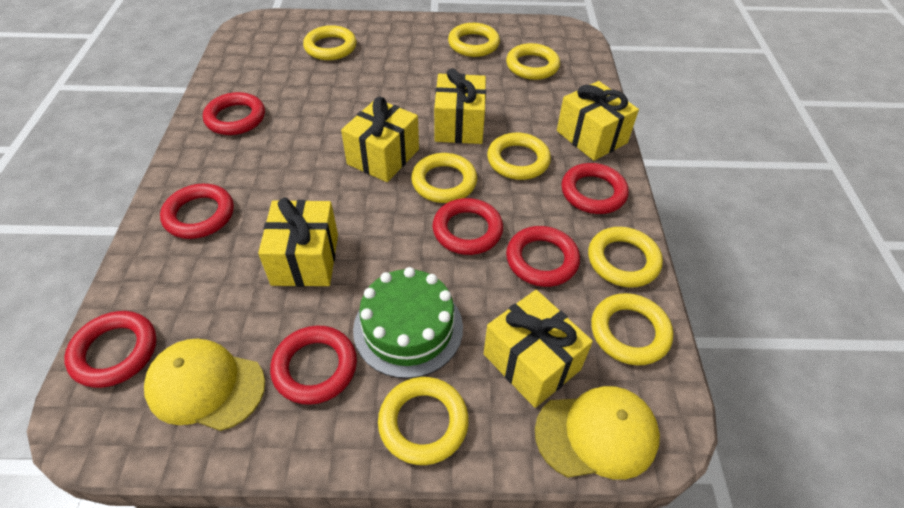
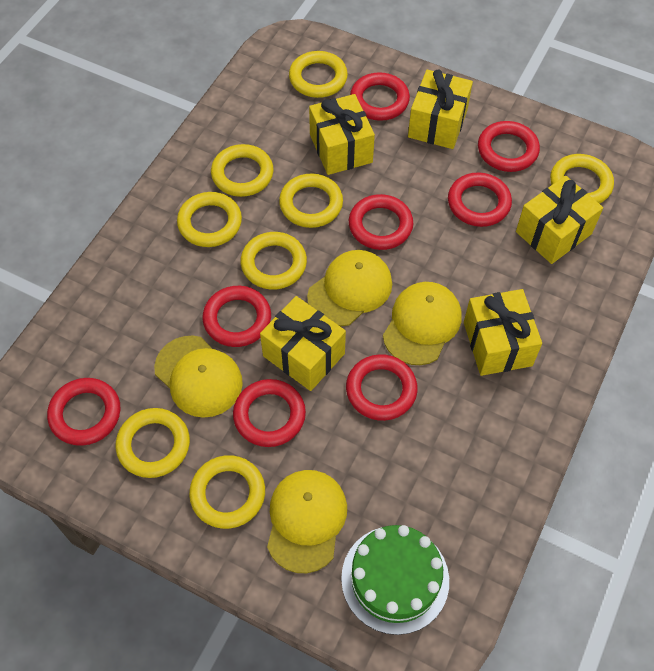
red ring: 7 -> 8
yellow cap: 2 -> 4

